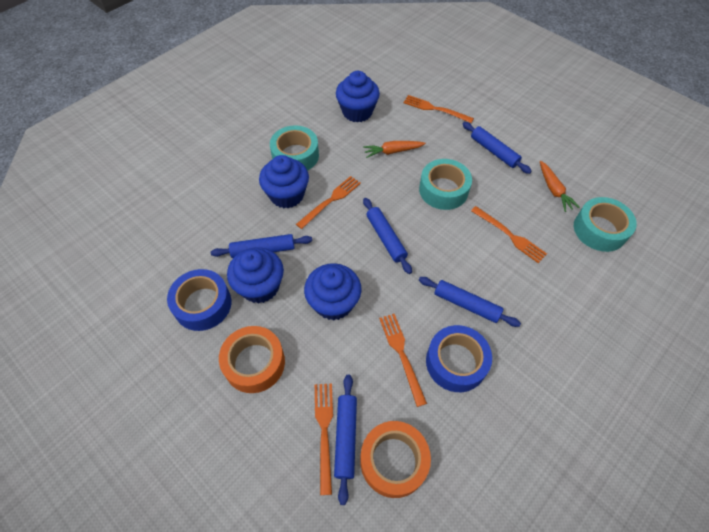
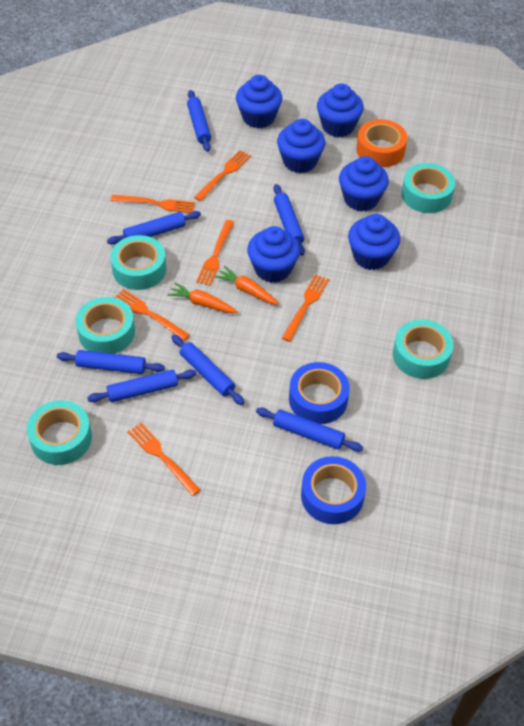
blue cupcake: 4 -> 6
blue rolling pin: 5 -> 7
orange fork: 5 -> 6
orange tape: 2 -> 1
turquoise tape: 3 -> 5

